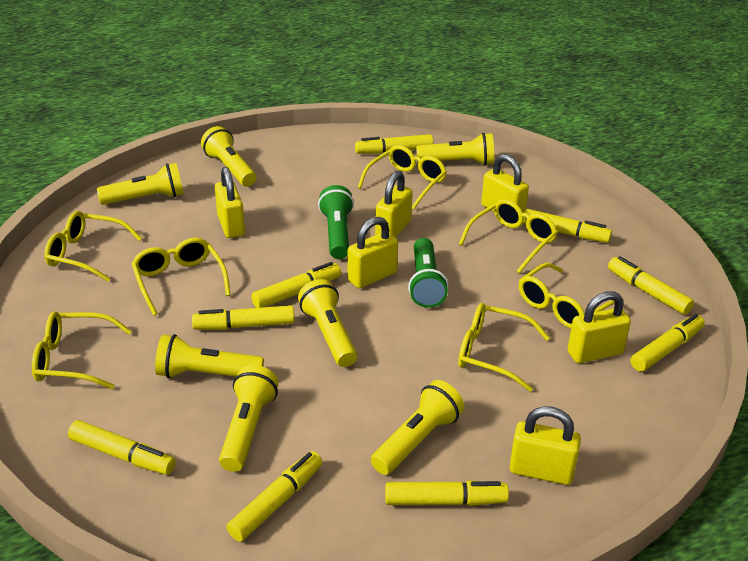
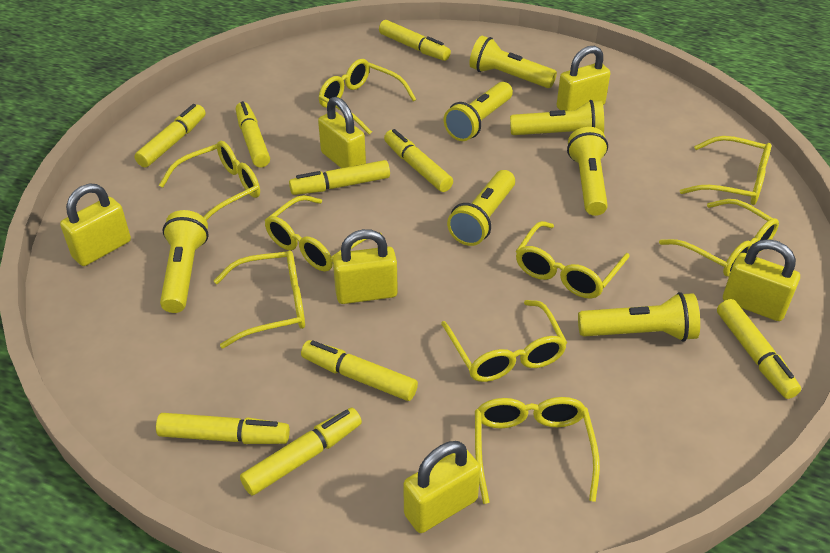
green flashlight: 2 -> 0
yellow glasses: 7 -> 9

